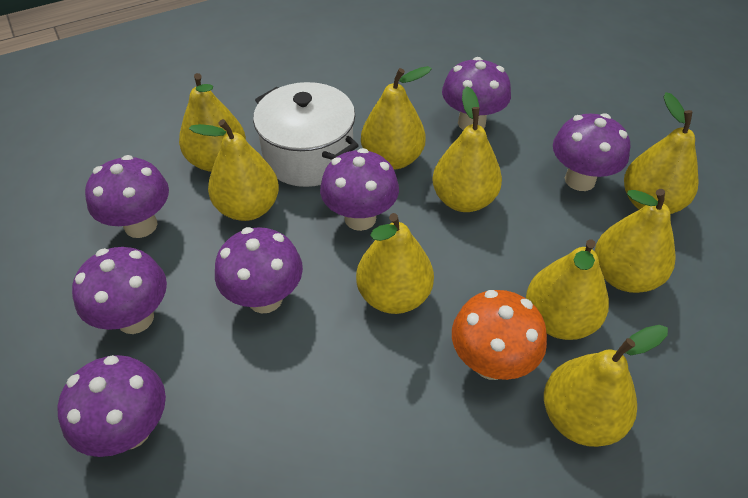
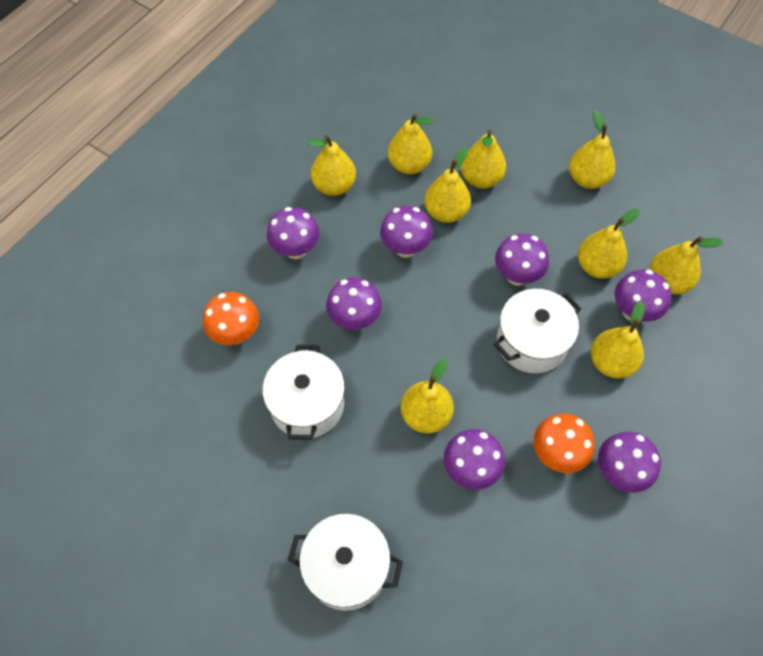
orange mushroom: 1 -> 2
white pot: 1 -> 3

